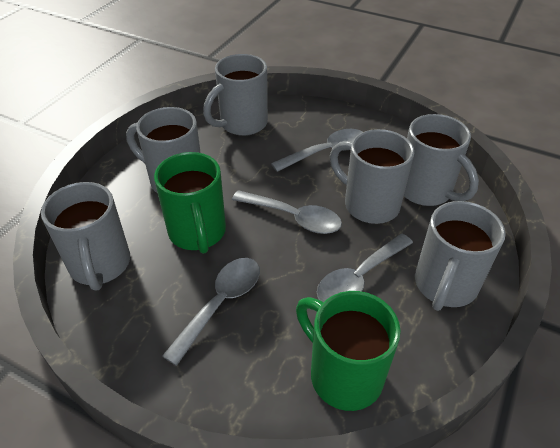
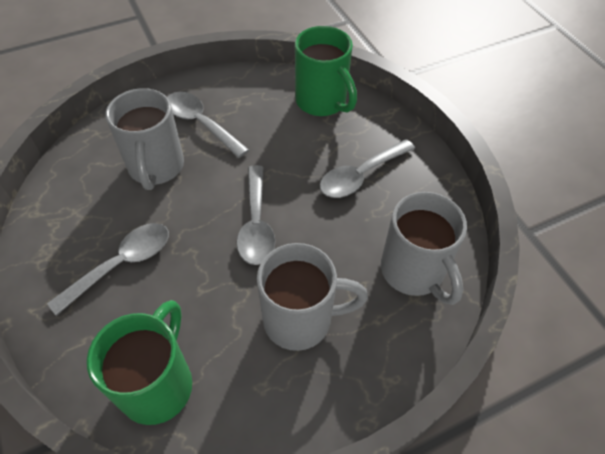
grey mug: 6 -> 3

